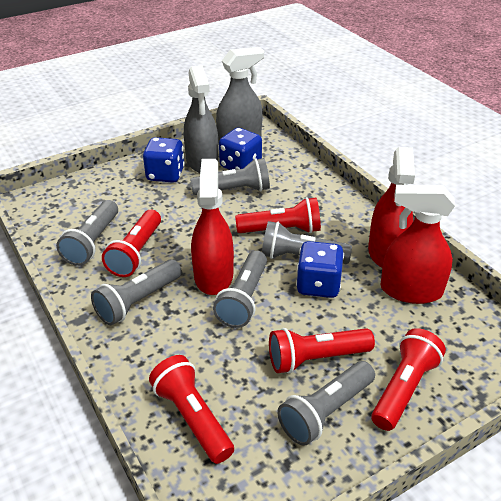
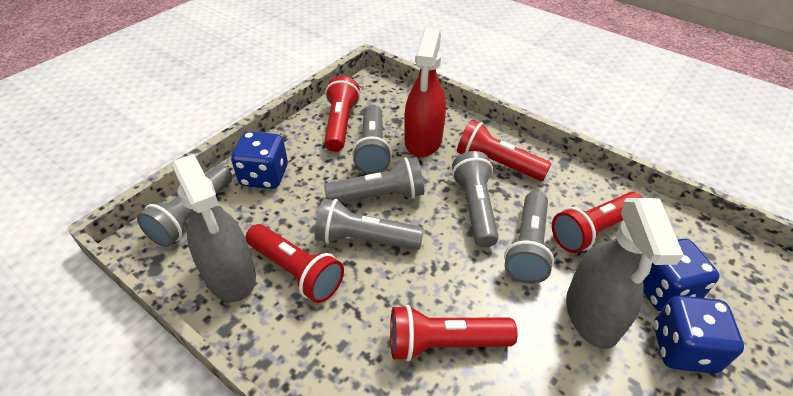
red spray bottle: 3 -> 1

